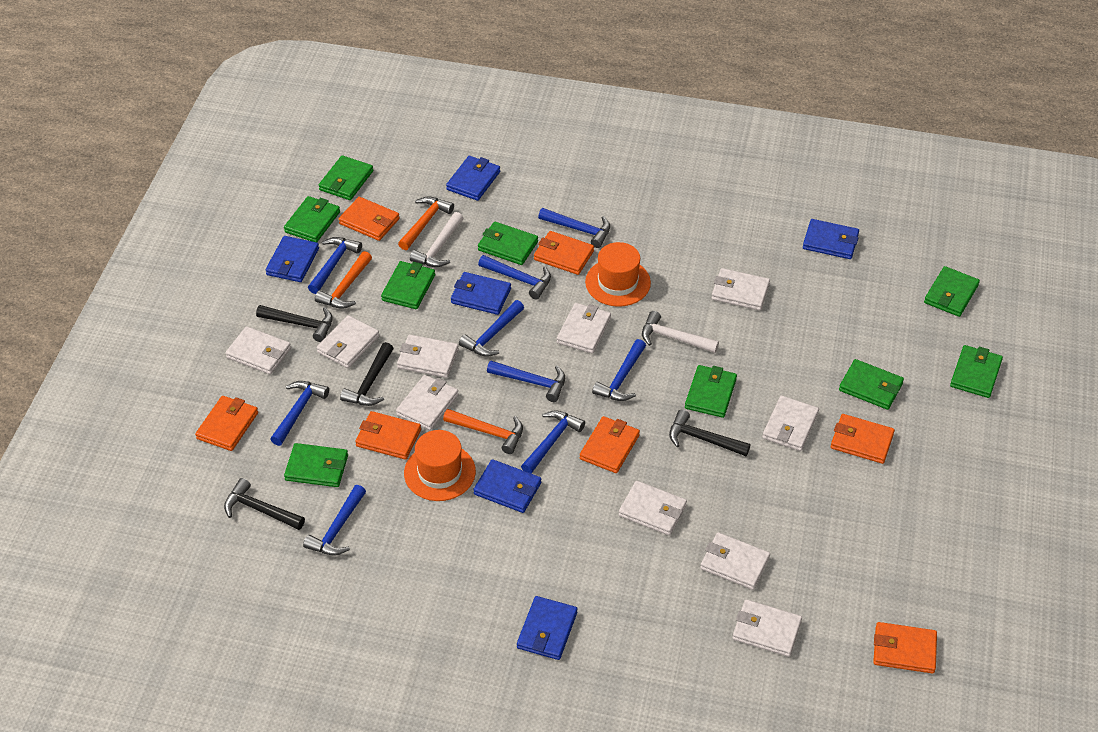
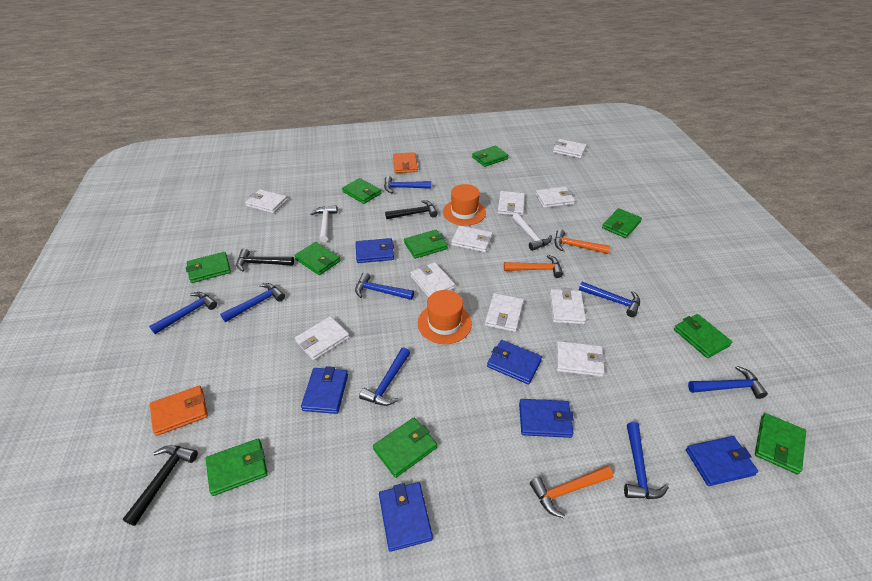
black hammer: 4 -> 3
blue hammer: 9 -> 8
green wallet: 9 -> 10
orange wallet: 7 -> 2

